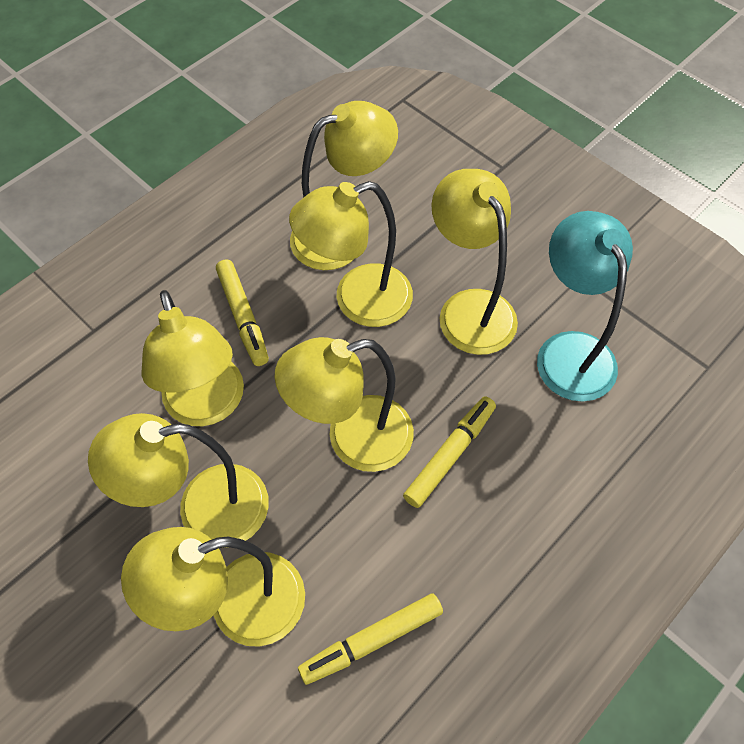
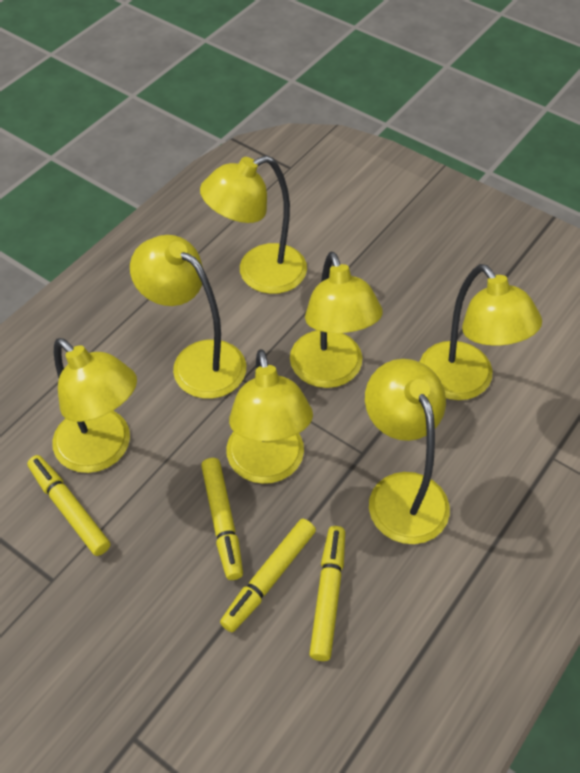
turquoise lamp: 1 -> 0
yellow marker: 3 -> 4

